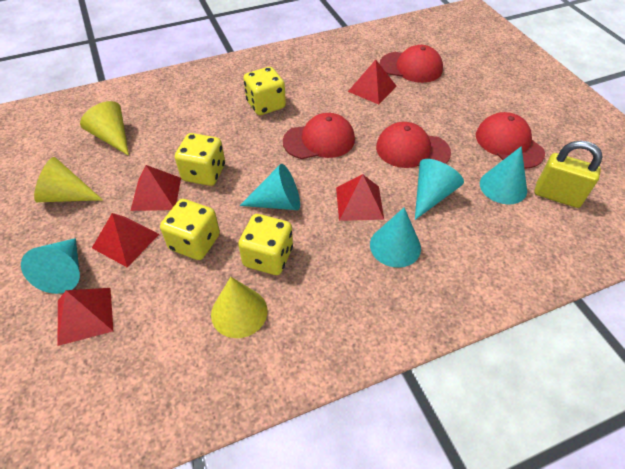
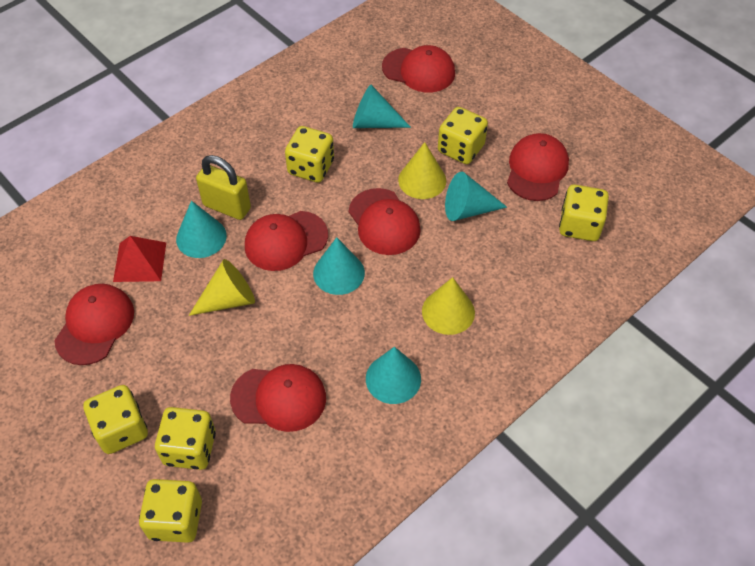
red cap: 4 -> 6
red pyramid: 5 -> 1
yellow dice: 4 -> 6

